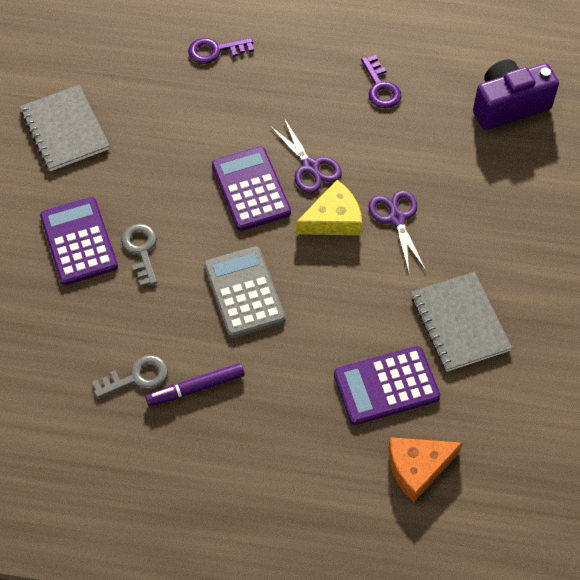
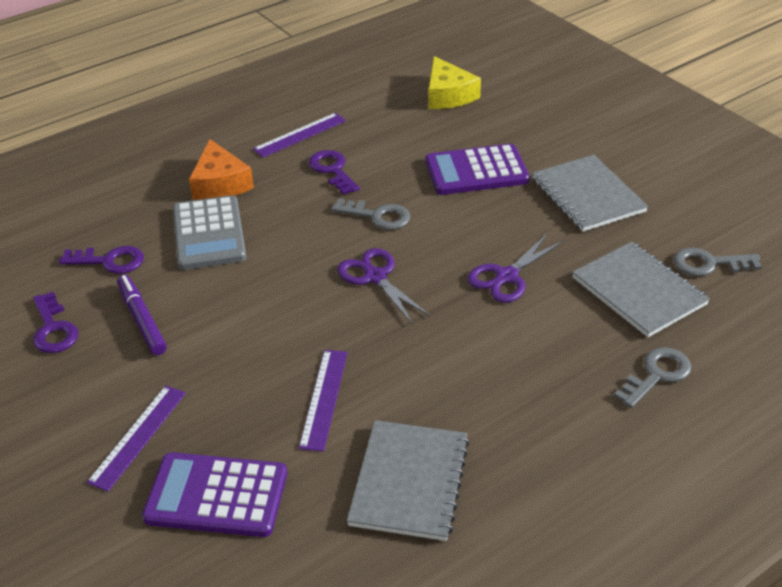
grey key: 2 -> 3
grey notebook: 2 -> 3
purple calculator: 3 -> 2
purple camera: 1 -> 0
purple key: 2 -> 3
purple ruler: 0 -> 3

